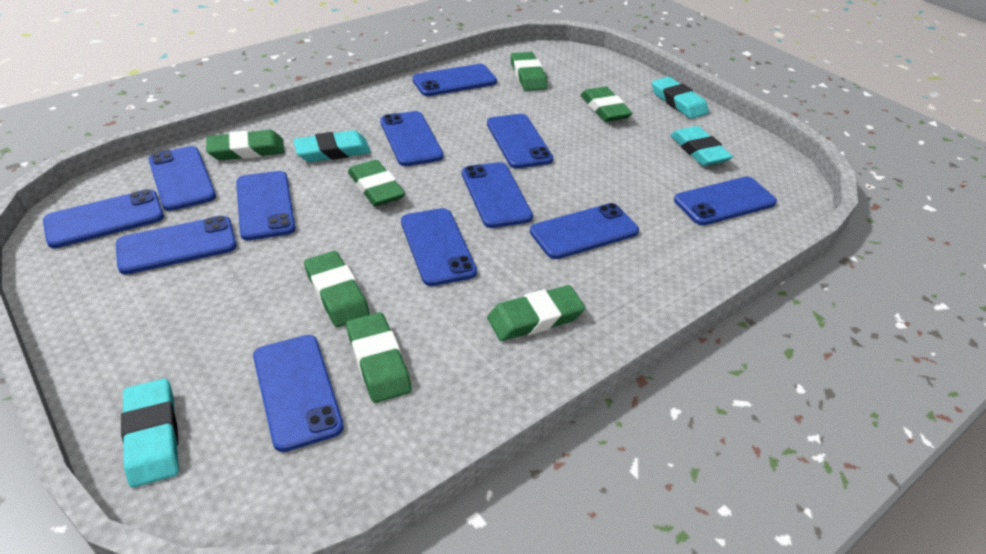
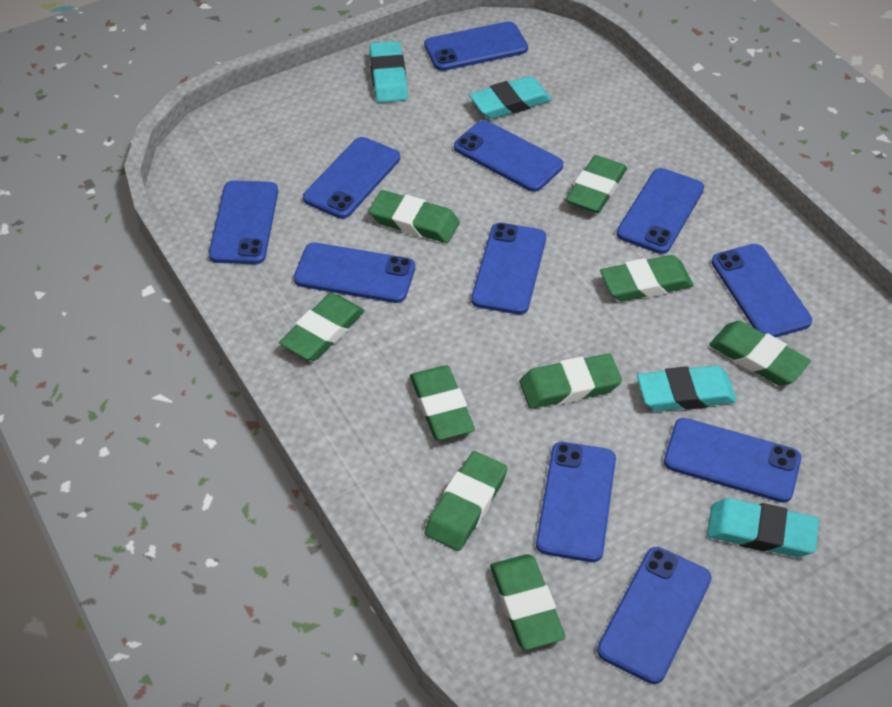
blue phone: 12 -> 11
green eraser: 7 -> 9

